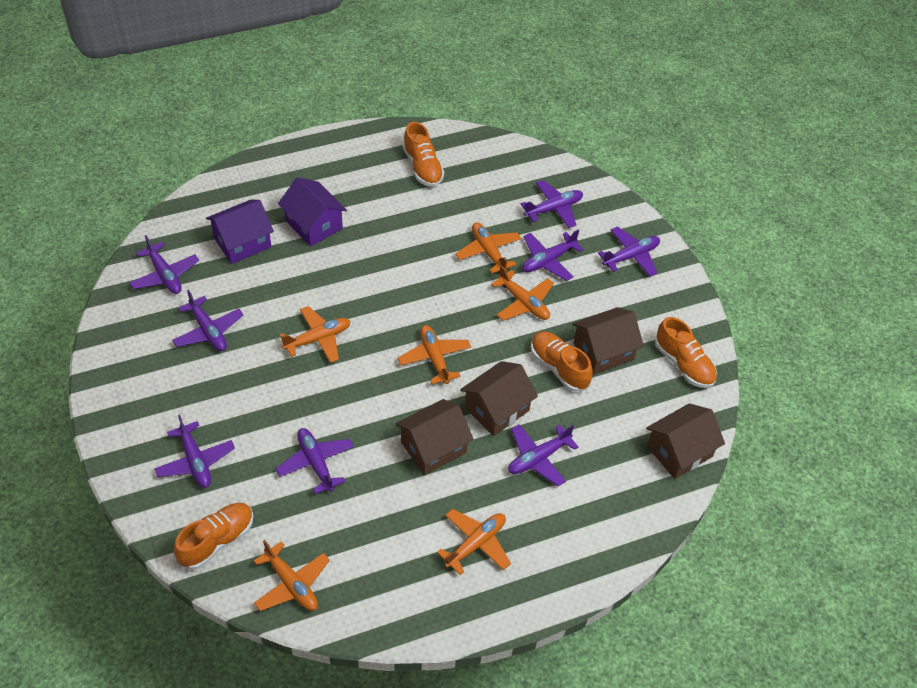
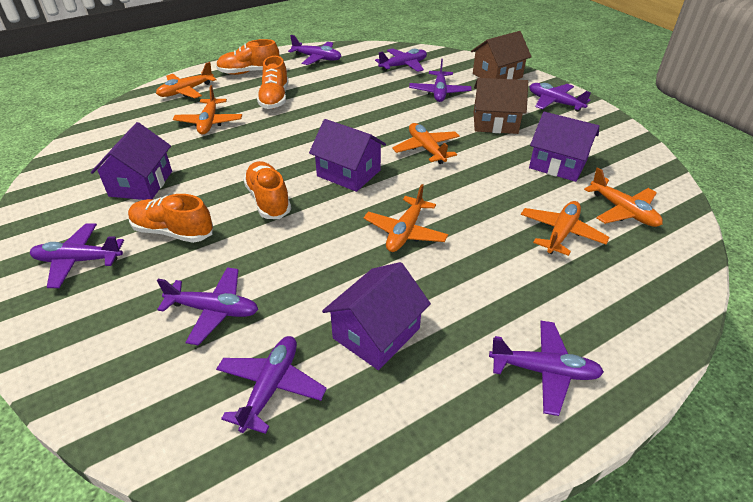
brown house: 4 -> 2
purple house: 2 -> 4

